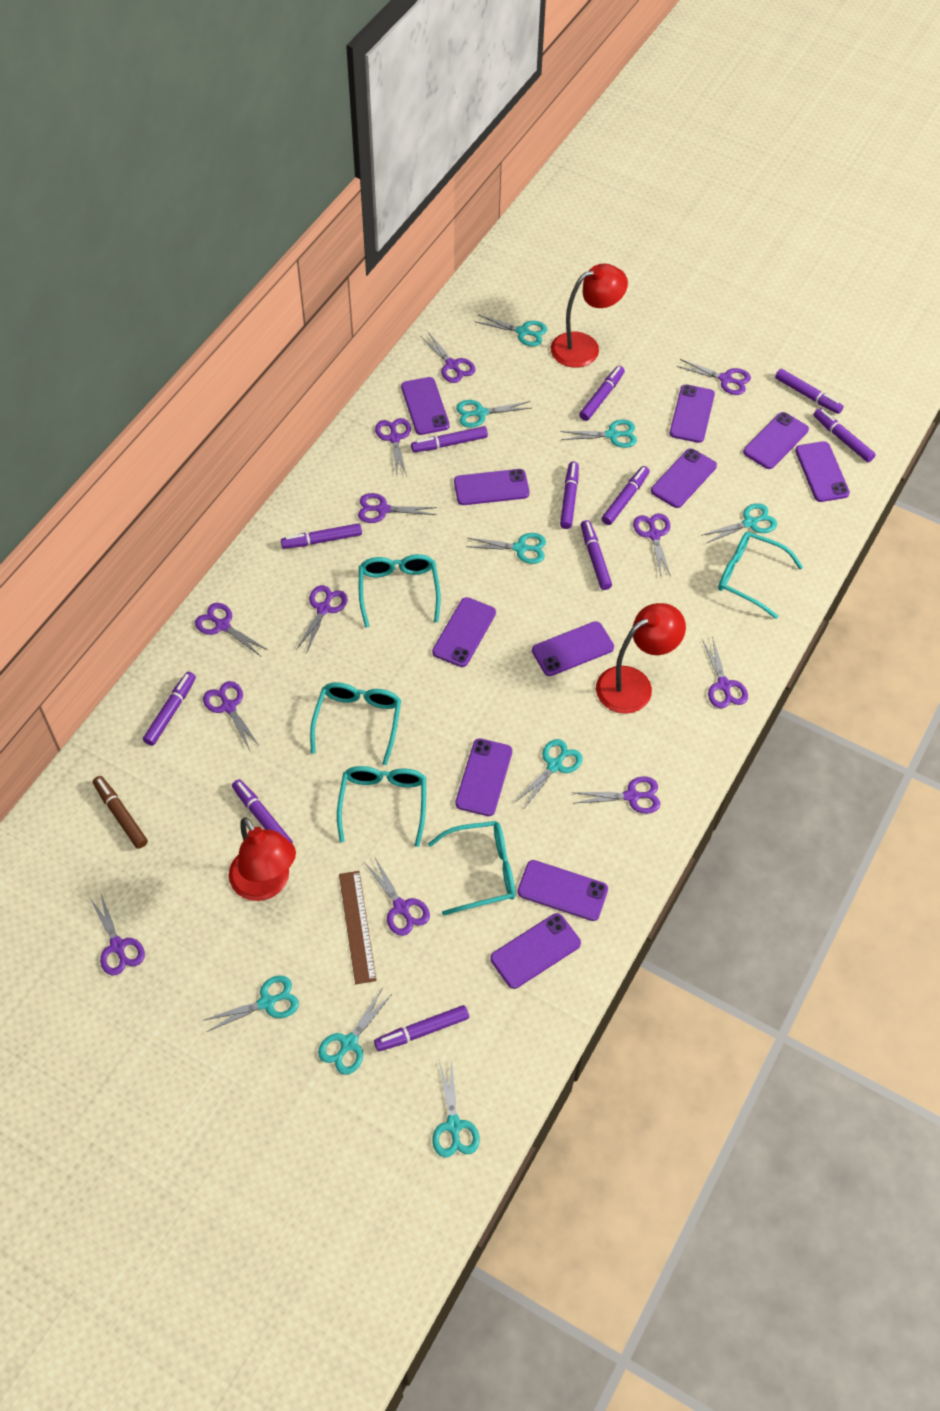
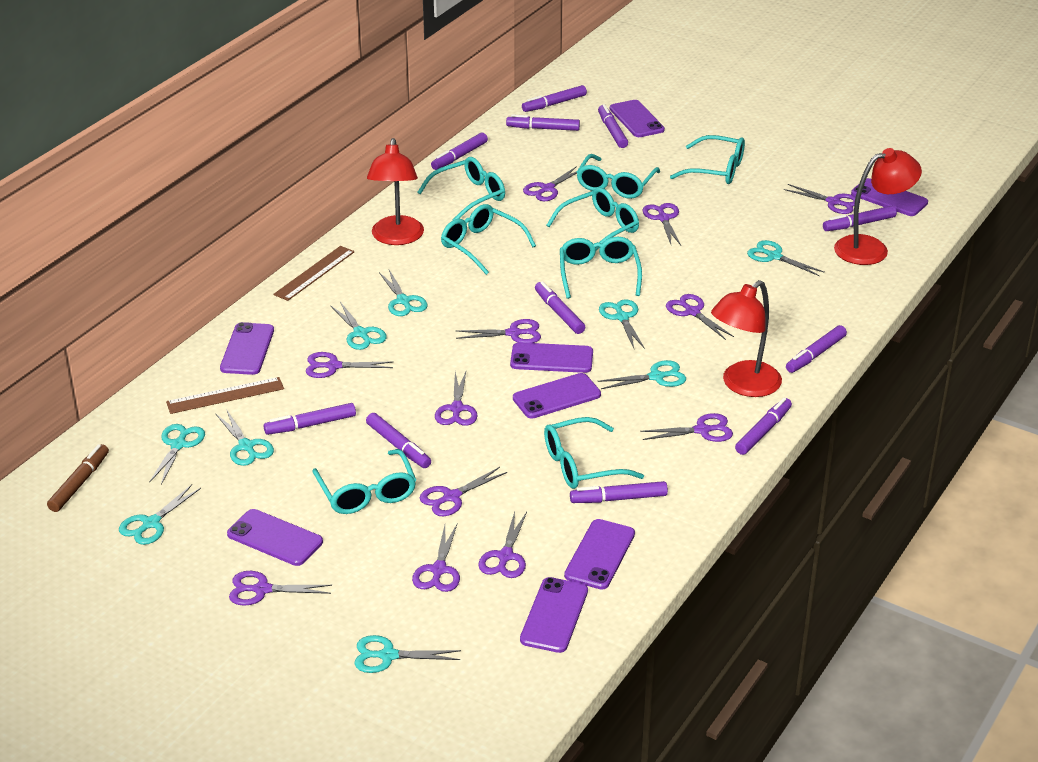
brown ruler: 1 -> 2
purple phone: 11 -> 8
turquoise glasses: 5 -> 8

